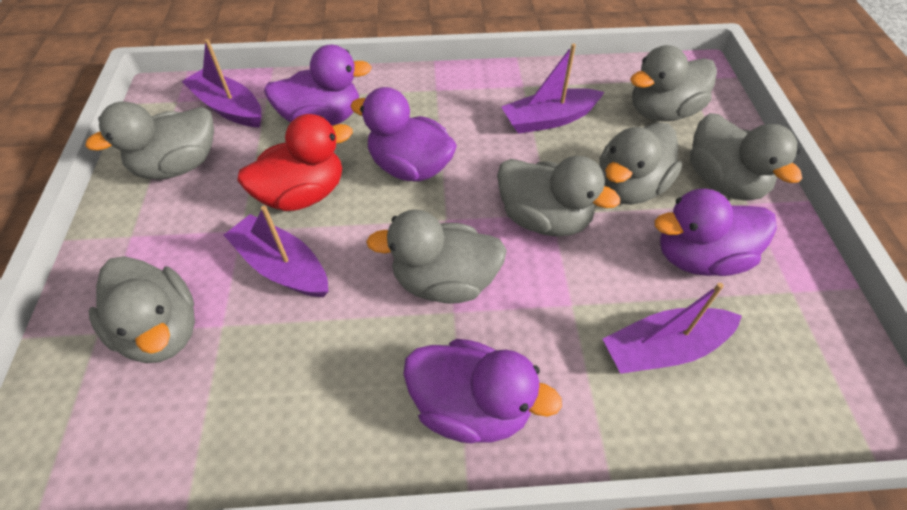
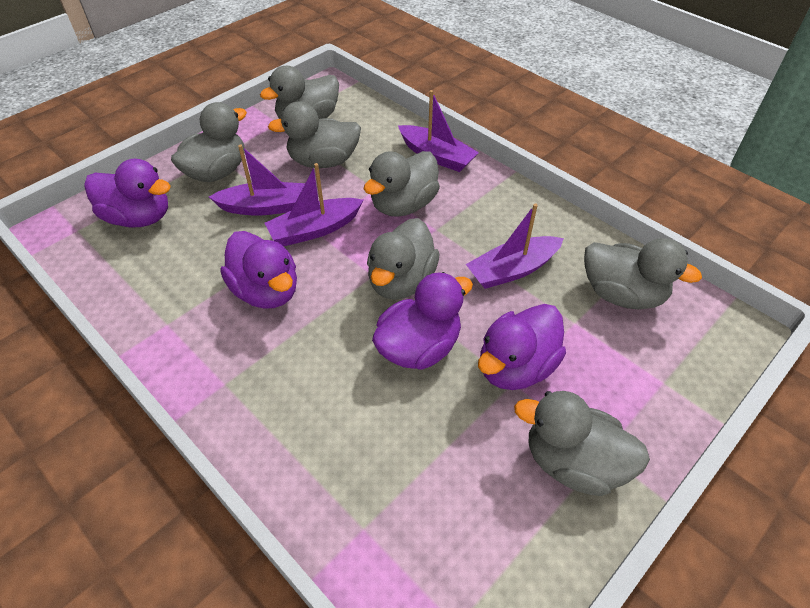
red duck: 1 -> 0

